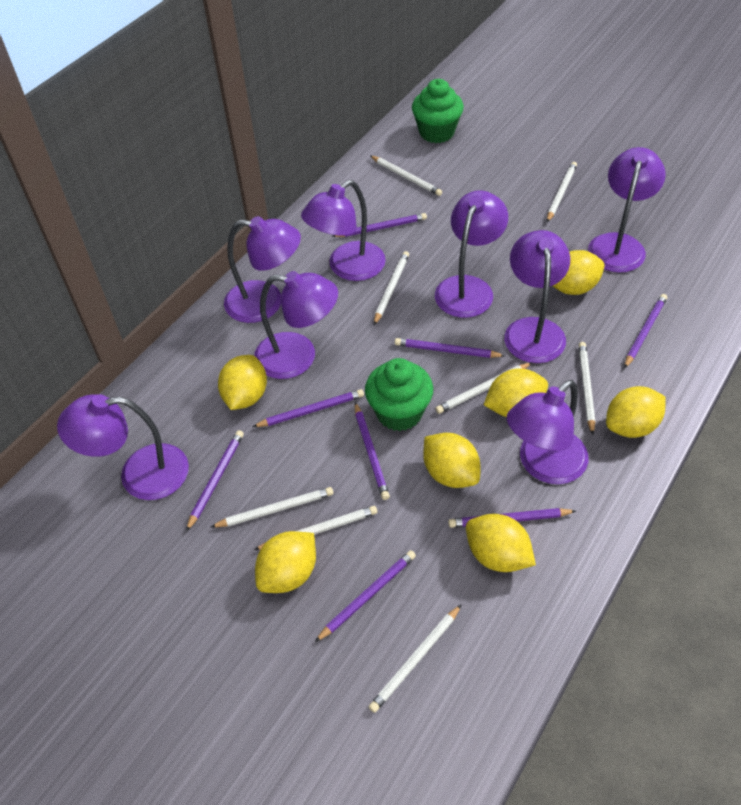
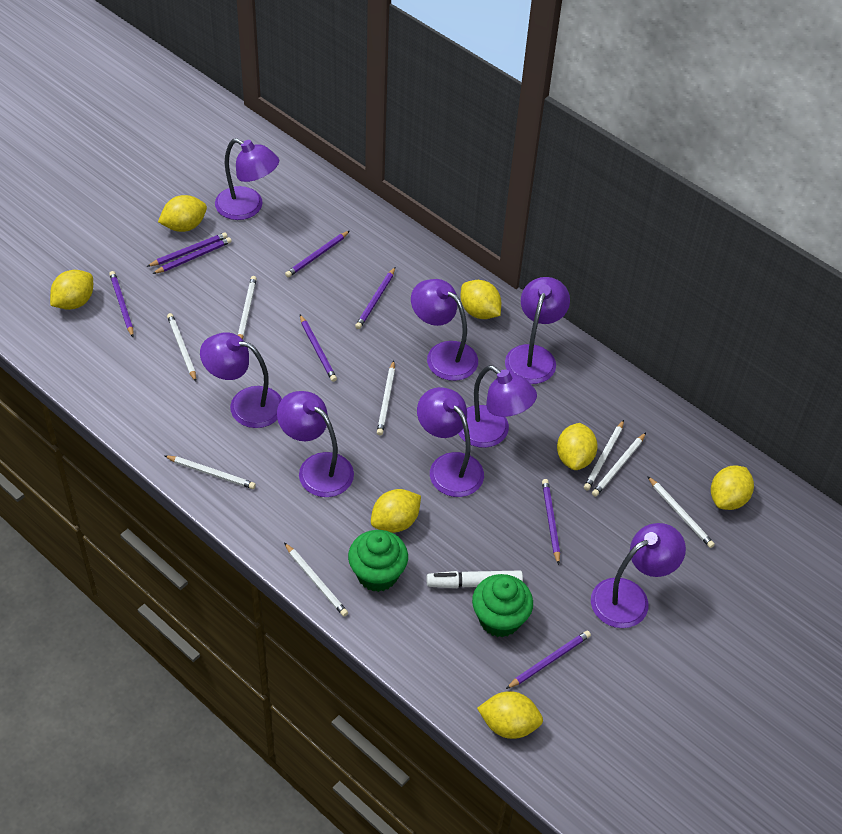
white marker: 0 -> 1

